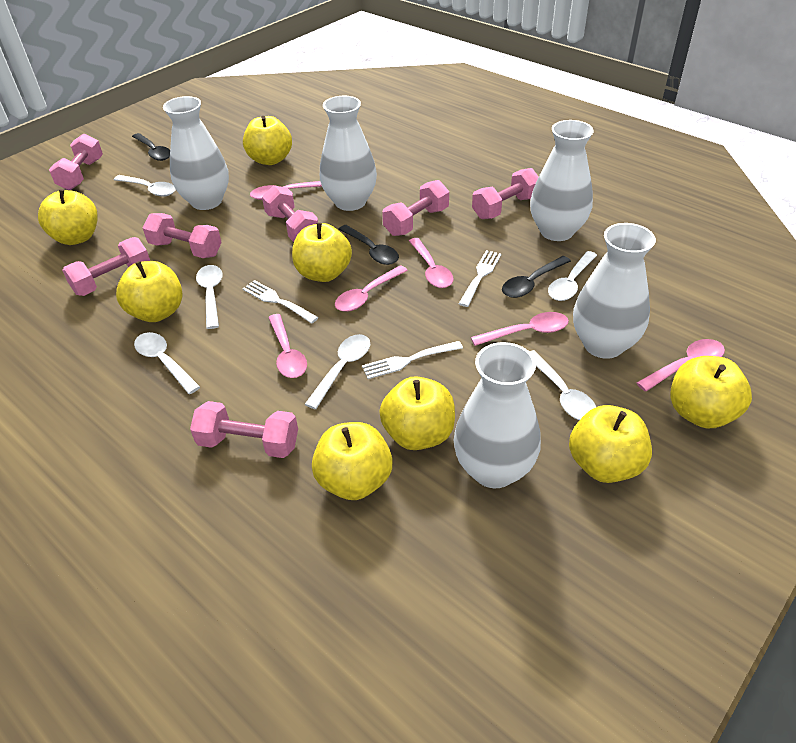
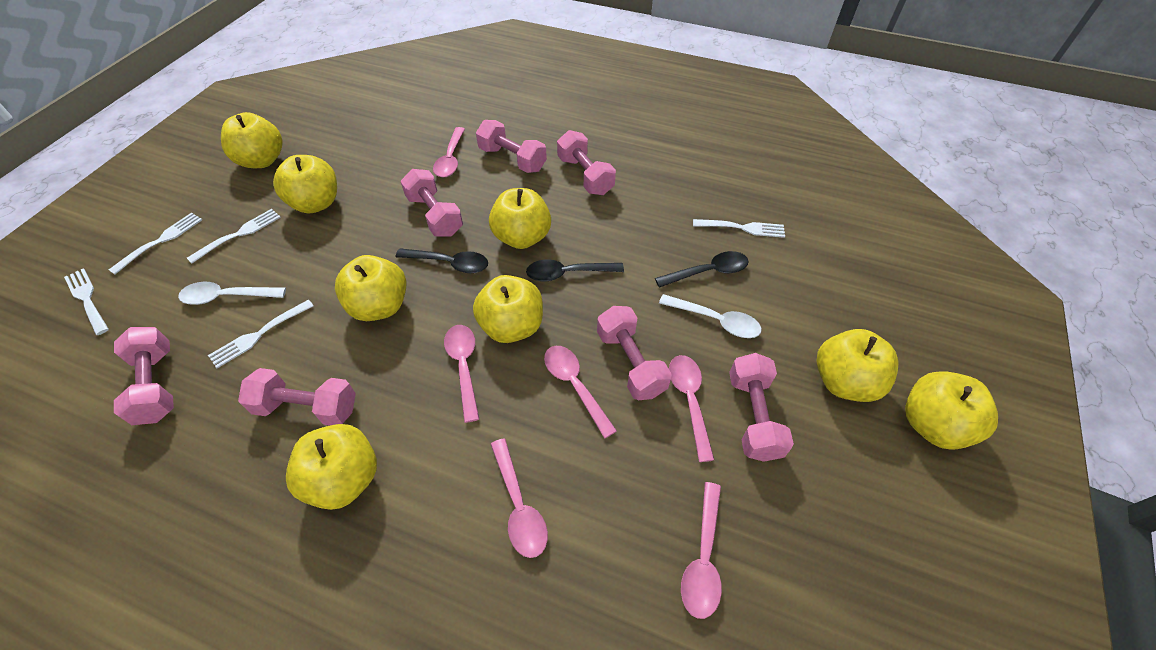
white fork: 3 -> 5
white spoon: 6 -> 2
white vase: 5 -> 0

